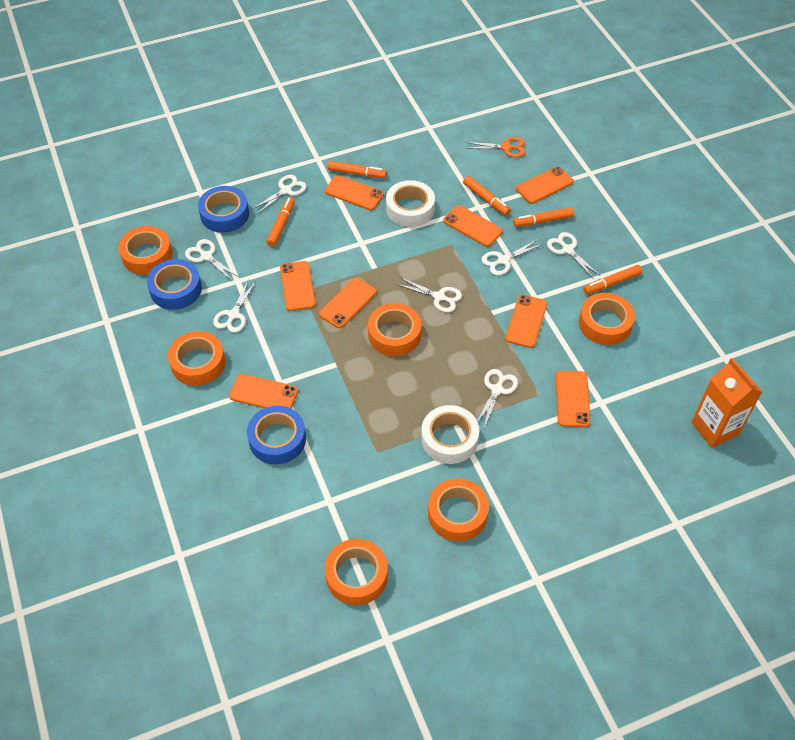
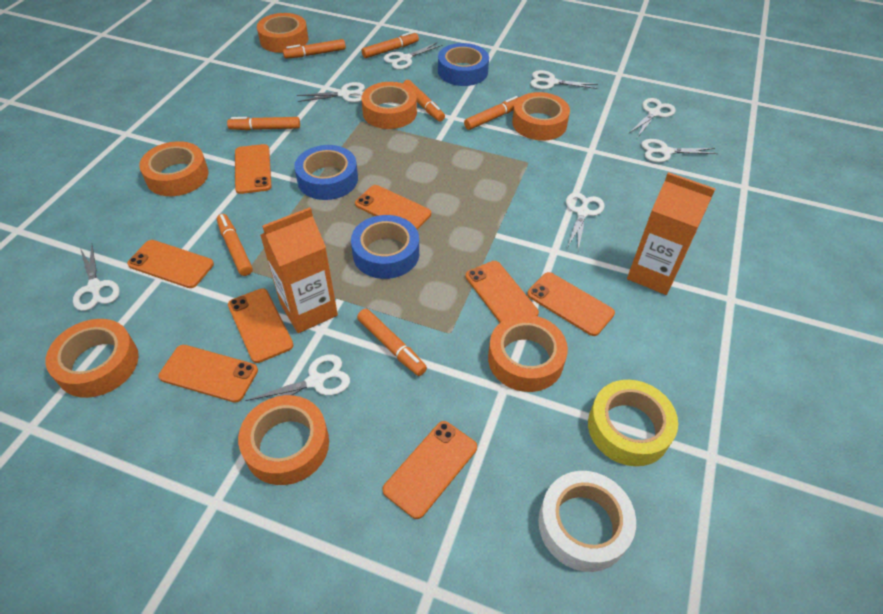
orange carton: 1 -> 2
orange marker: 5 -> 7
orange scissors: 1 -> 0
orange tape: 6 -> 7
white scissors: 7 -> 8
white tape: 2 -> 1
yellow tape: 0 -> 1

